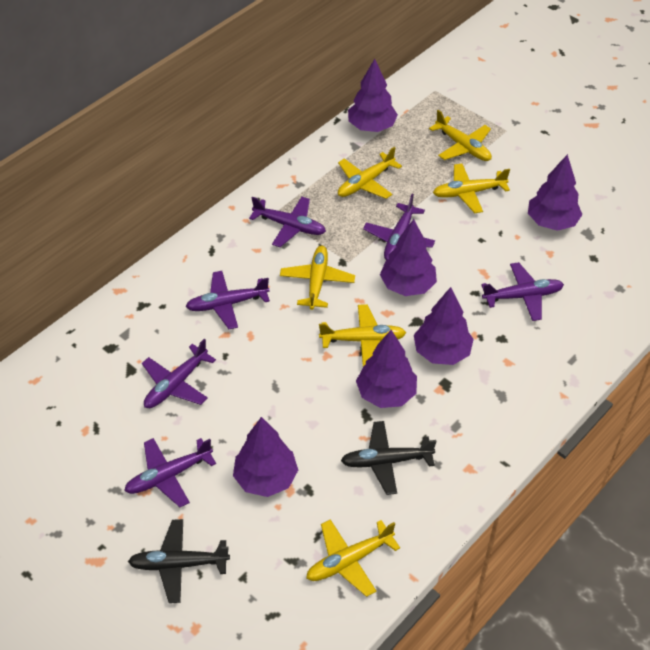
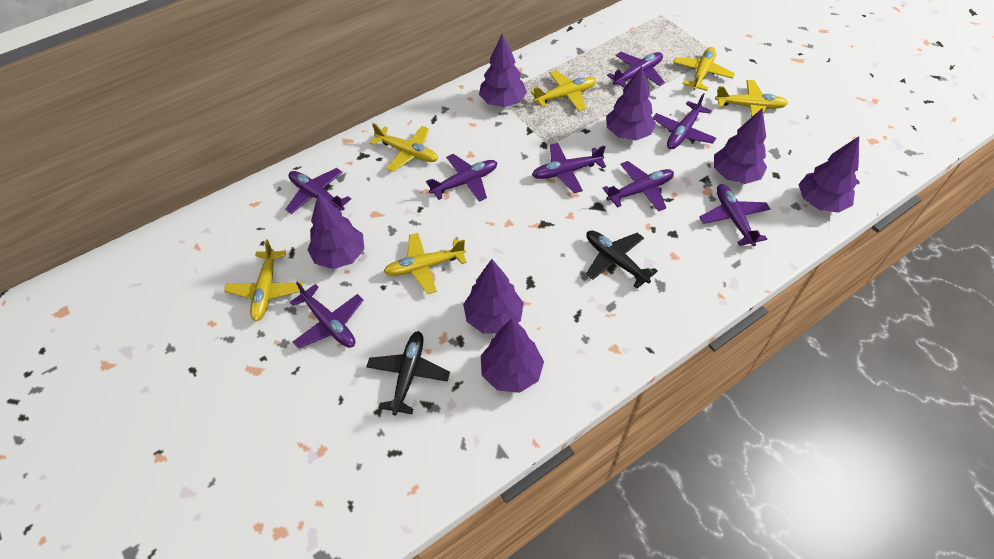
purple plane: 6 -> 8
purple tree: 6 -> 7

